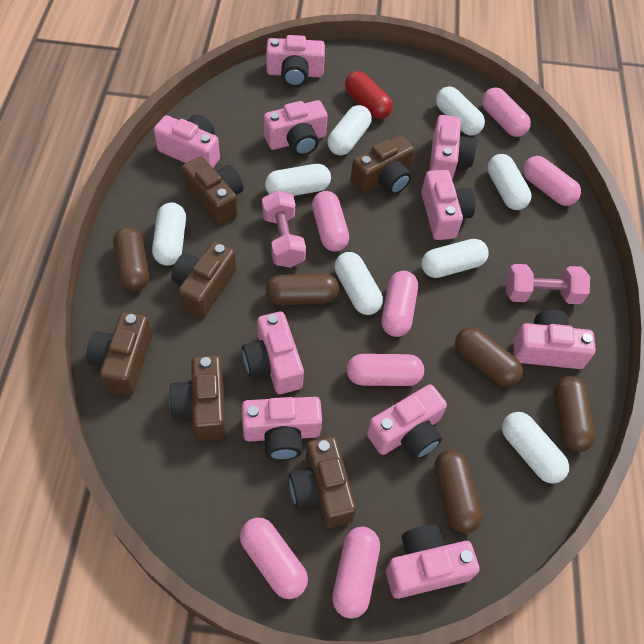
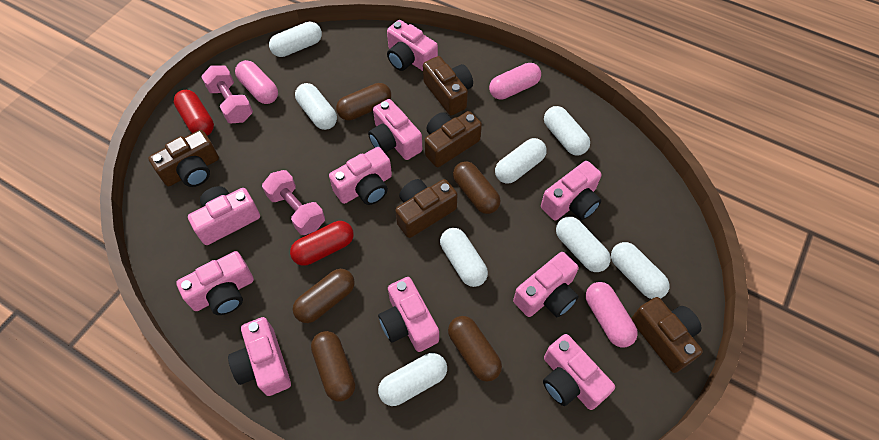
brown camera: 6 -> 5
pink capsule: 7 -> 3
red capsule: 1 -> 2

